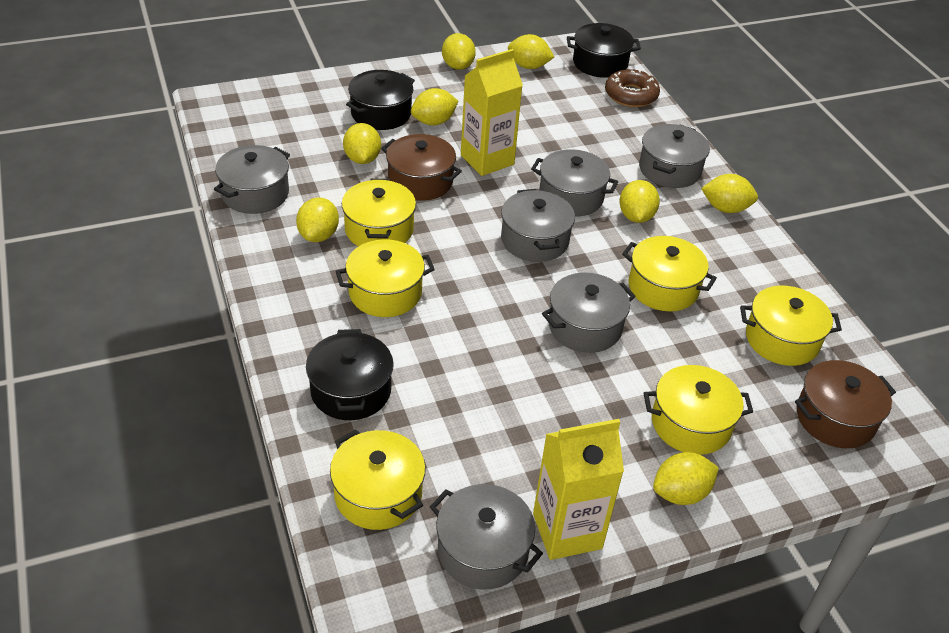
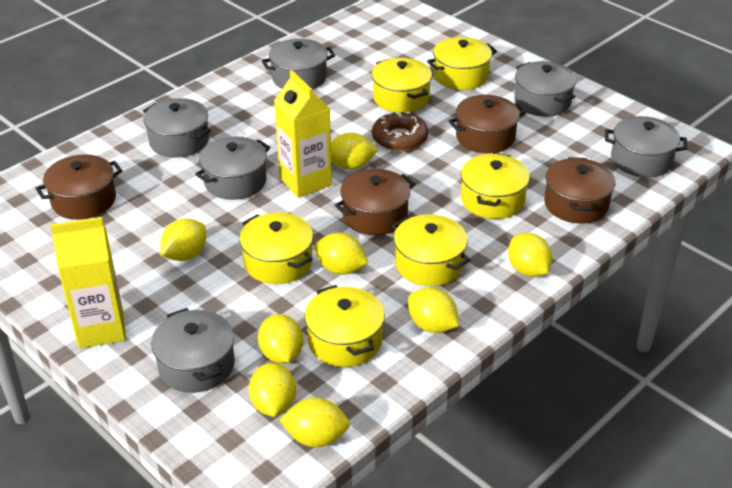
black pot: 3 -> 0
brown pot: 2 -> 4

